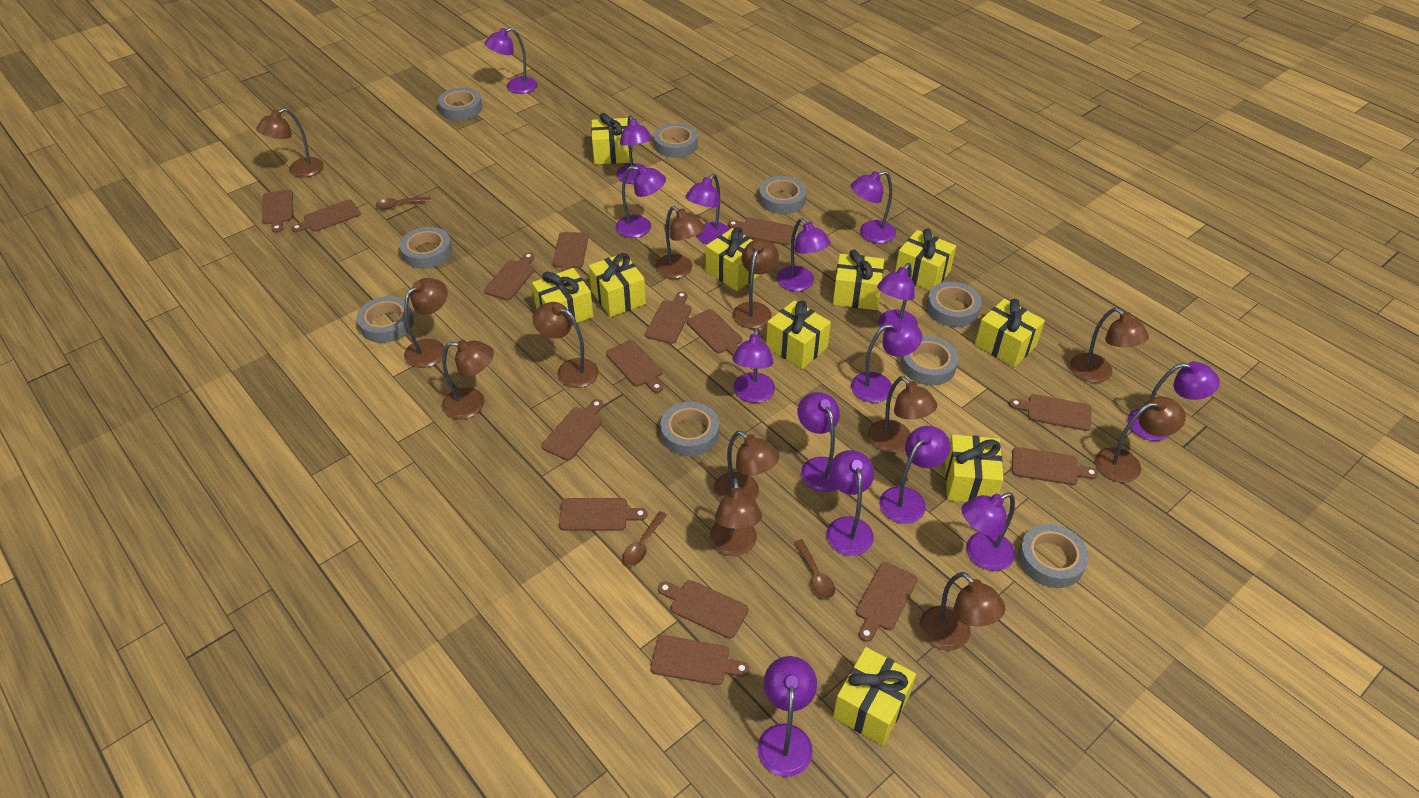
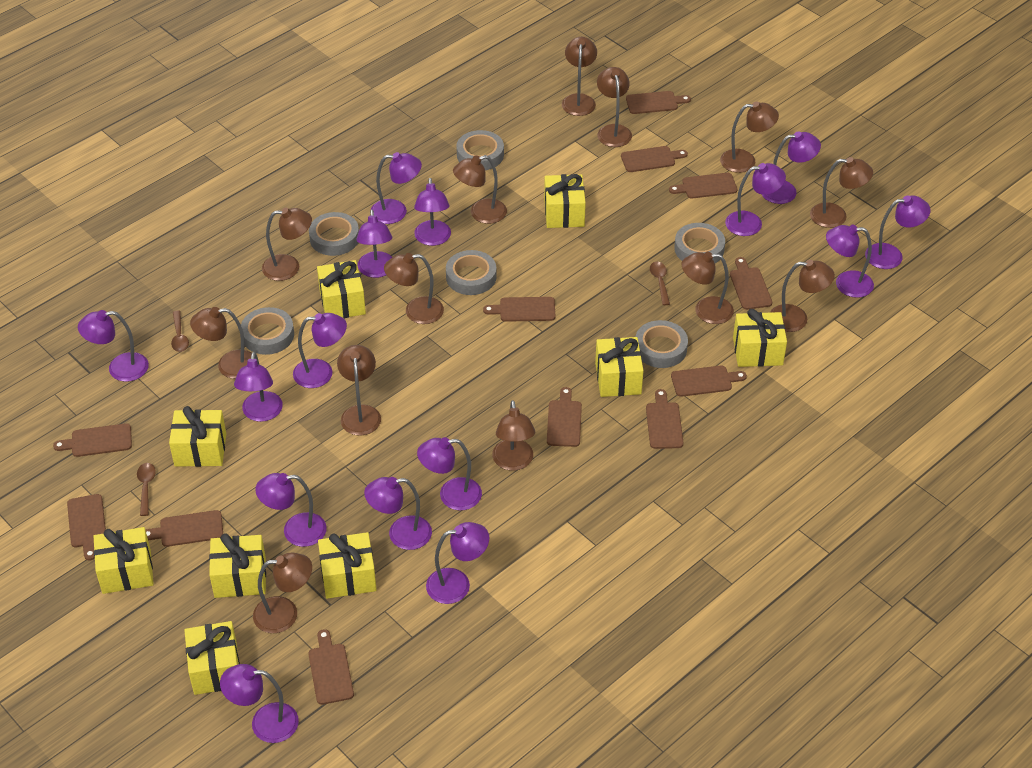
brown cutting board: 15 -> 12
brown lamp: 12 -> 13
grey tape: 9 -> 6
yellow gift: 10 -> 9

